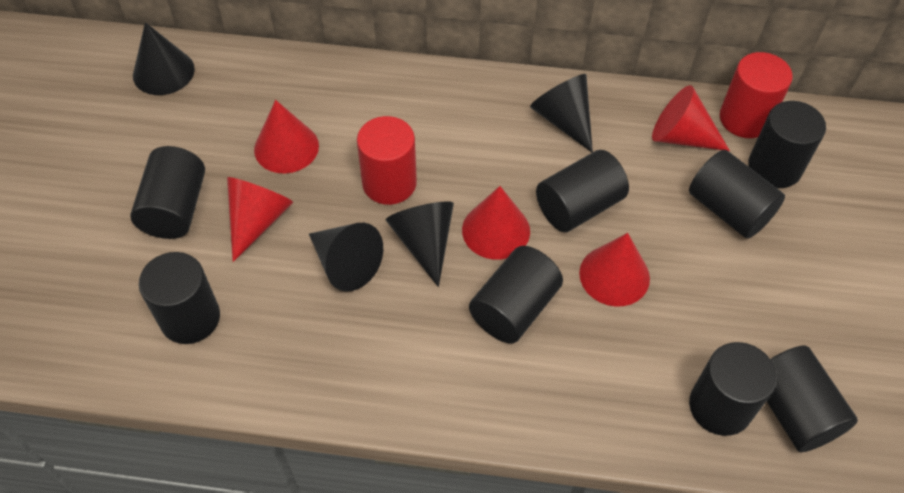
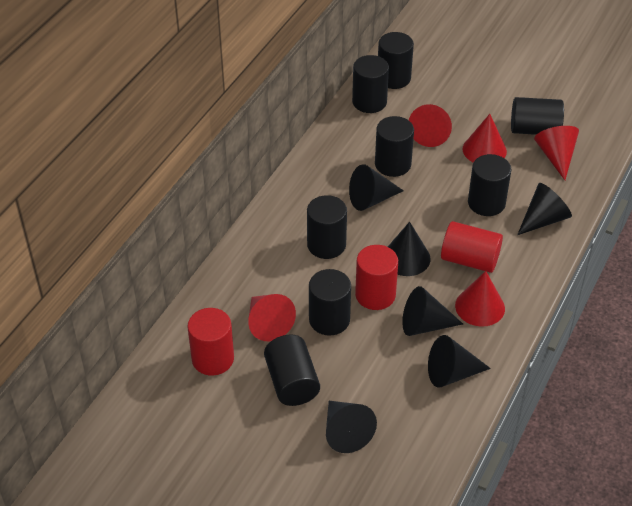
black cone: 4 -> 6
red cylinder: 2 -> 3

